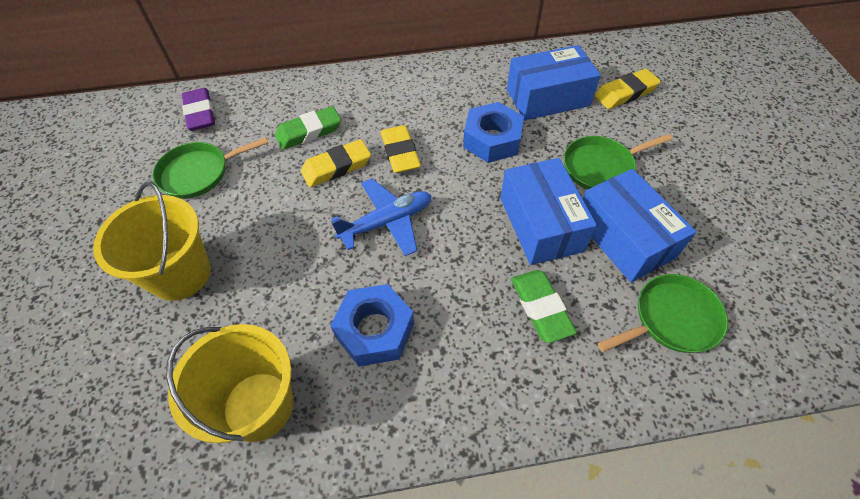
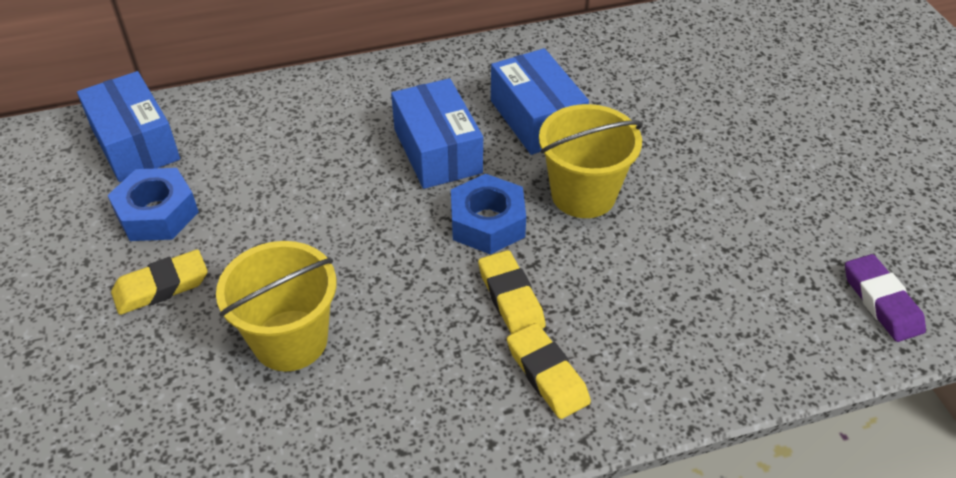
blue plane: 1 -> 0
green eraser: 2 -> 0
green pan: 3 -> 0

